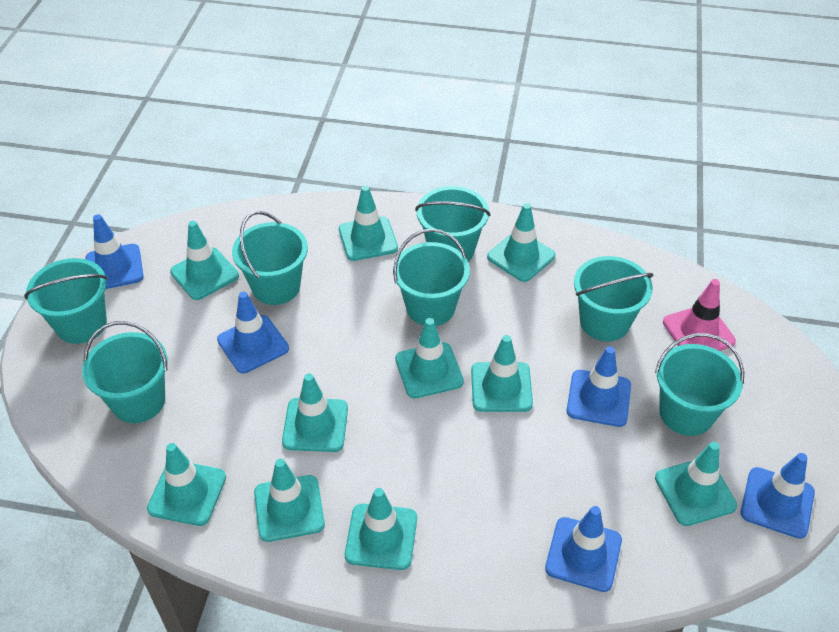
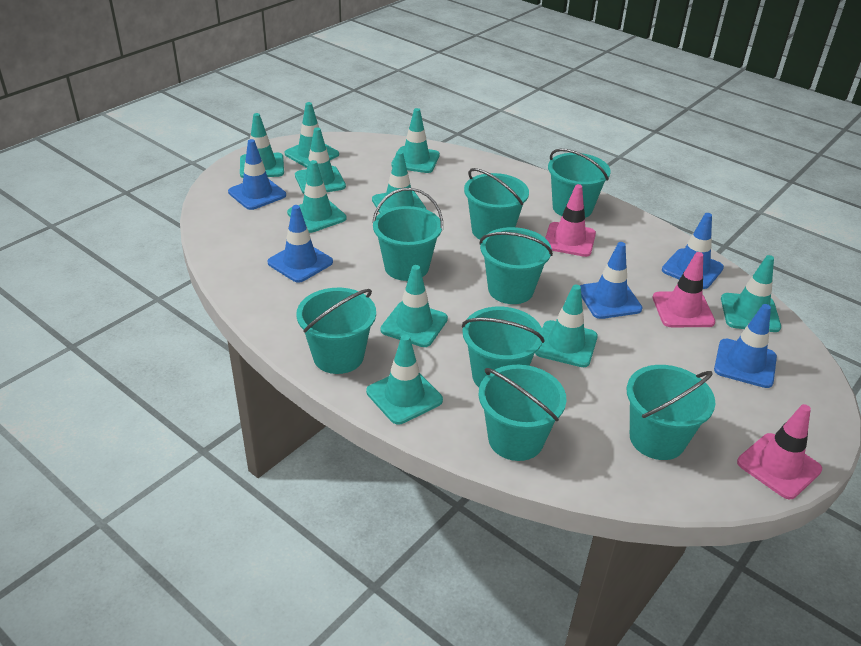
pink traffic cone: 1 -> 3
turquoise bucket: 7 -> 8

